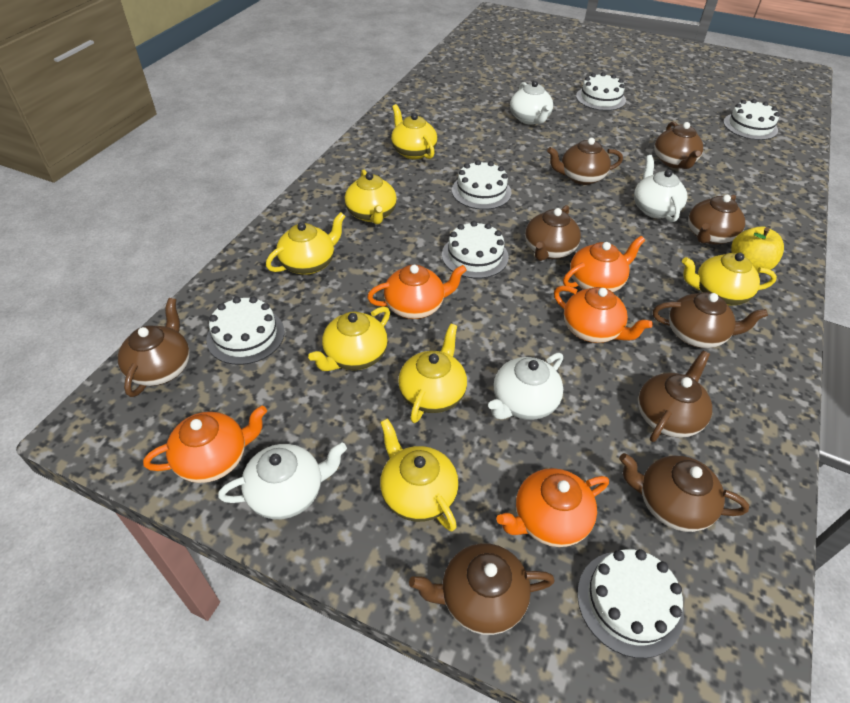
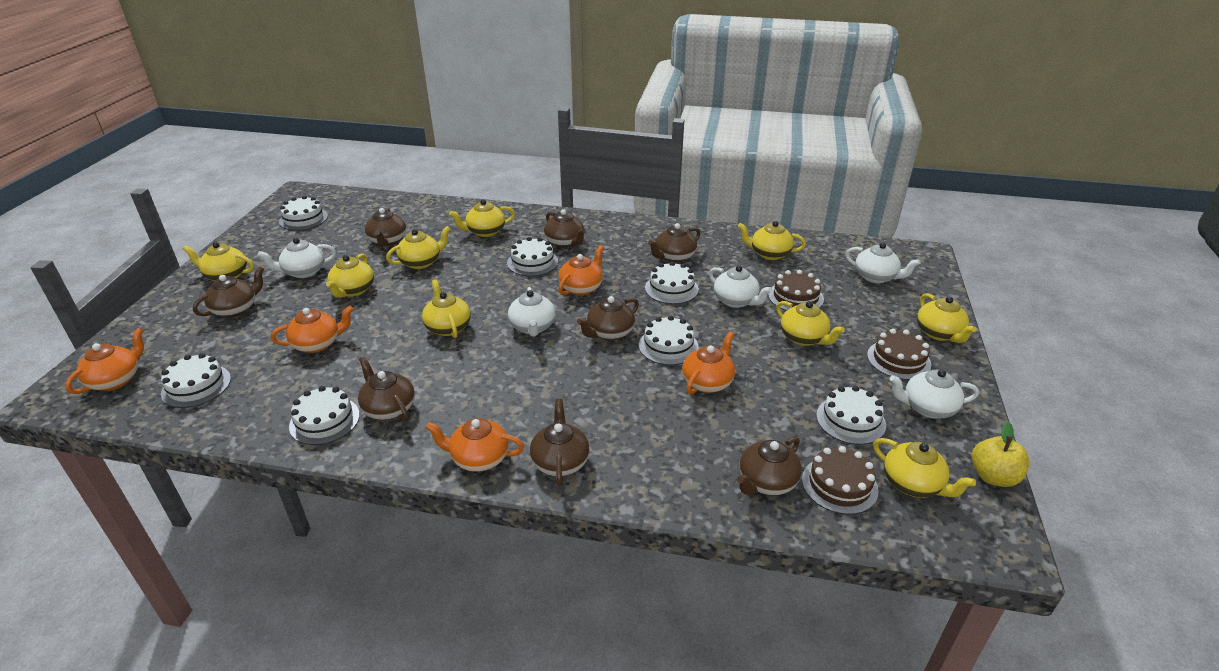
brown cake: 0 -> 3
brown teapot: 9 -> 8
white cake: 6 -> 7
white teapot: 4 -> 5
yellow teapot: 7 -> 9

